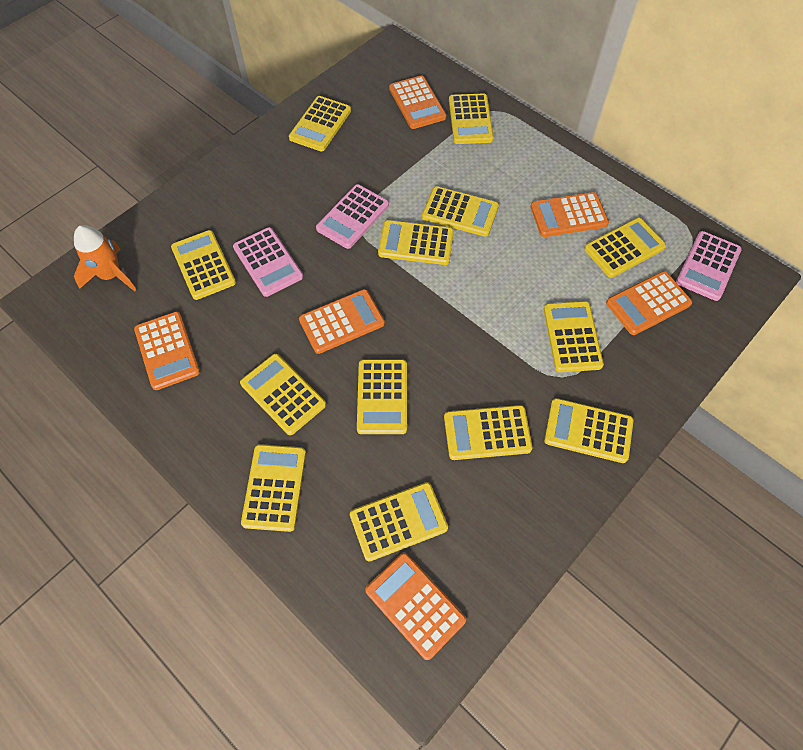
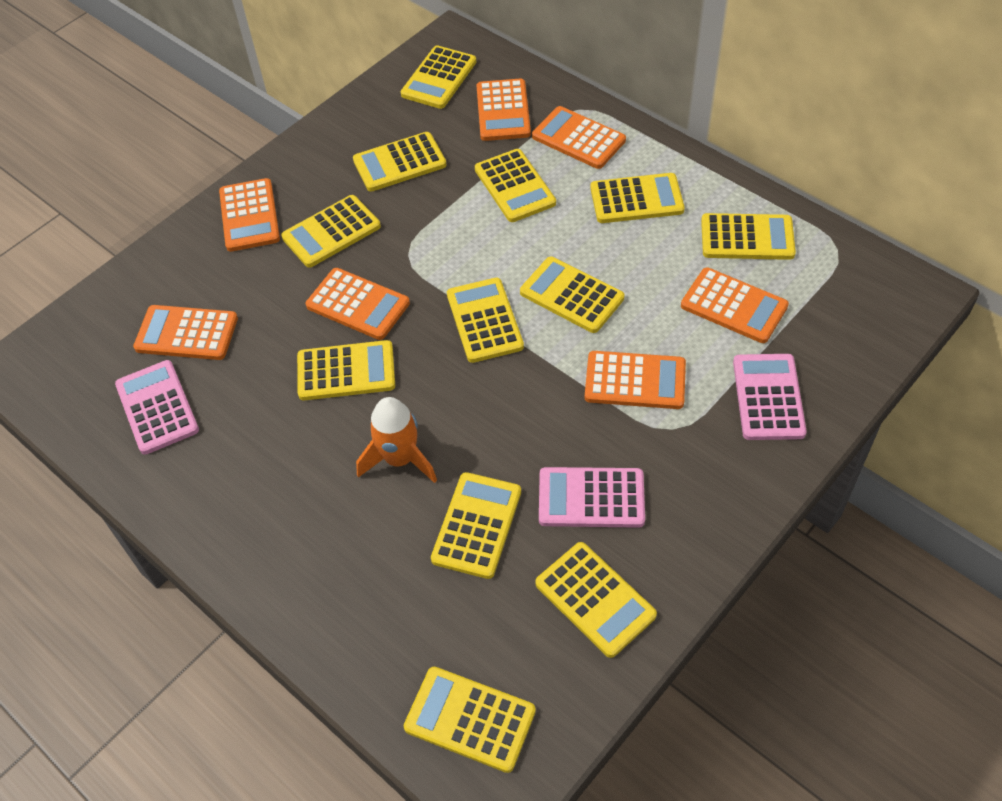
orange calculator: 6 -> 7
yellow calculator: 13 -> 12

